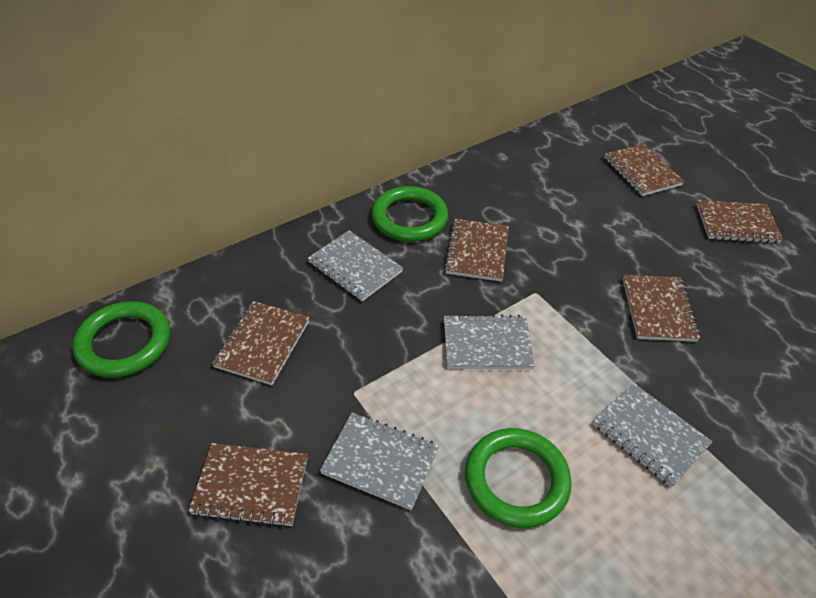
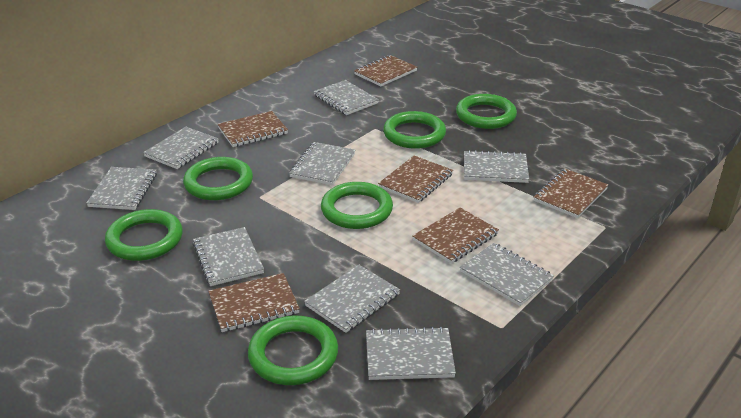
green ring: 3 -> 6
grey notebook: 4 -> 9

